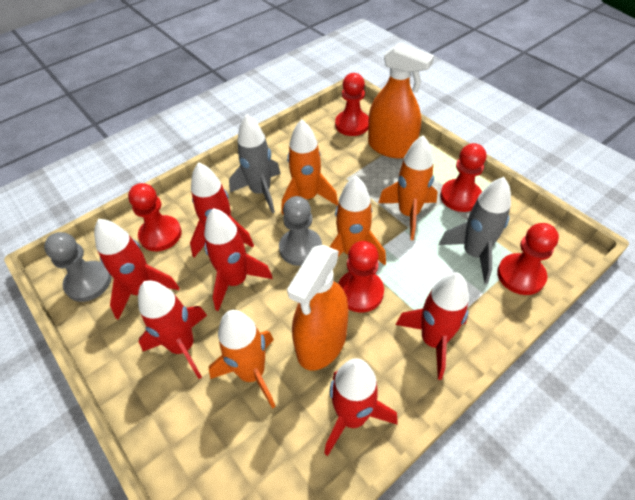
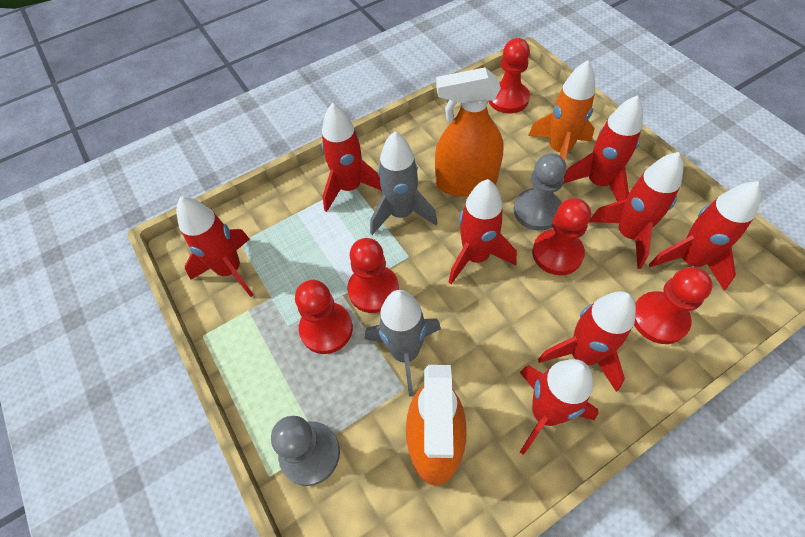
orange rocket: 4 -> 1
red rocket: 6 -> 8

